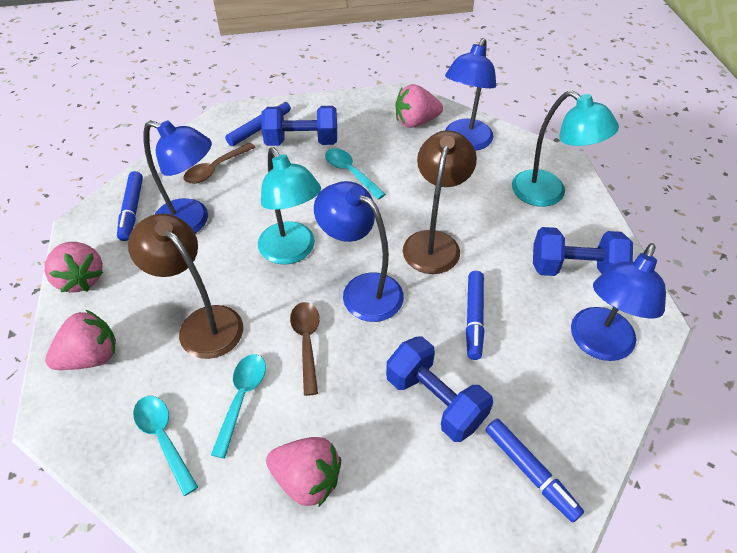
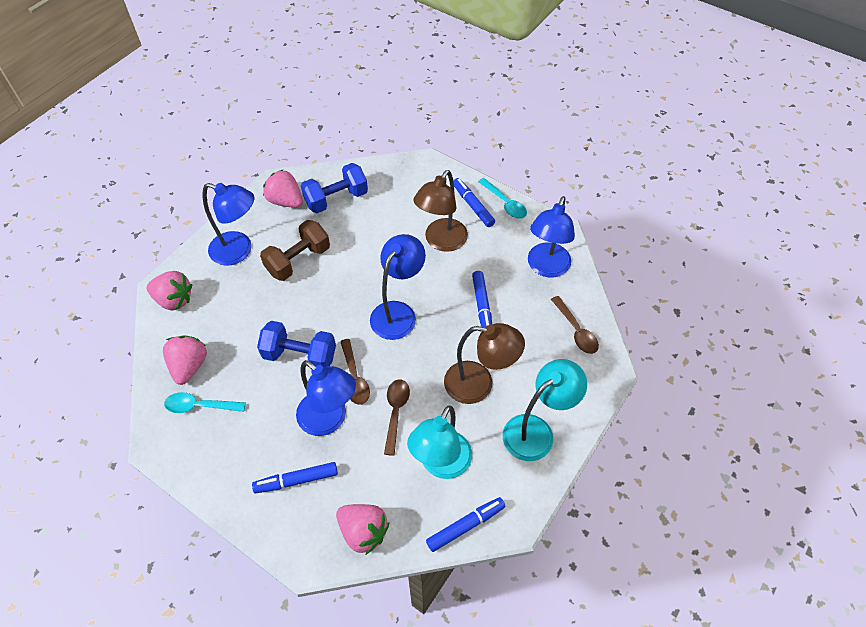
blue dumbbell: 3 -> 2
brown dumbbell: 0 -> 1
brown spoon: 2 -> 3
turquoise spoon: 3 -> 2

